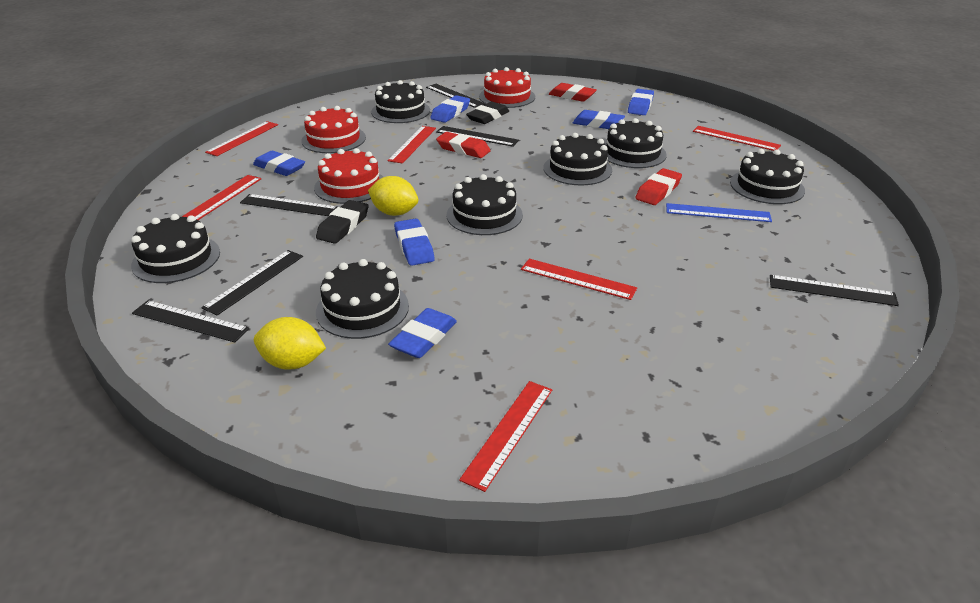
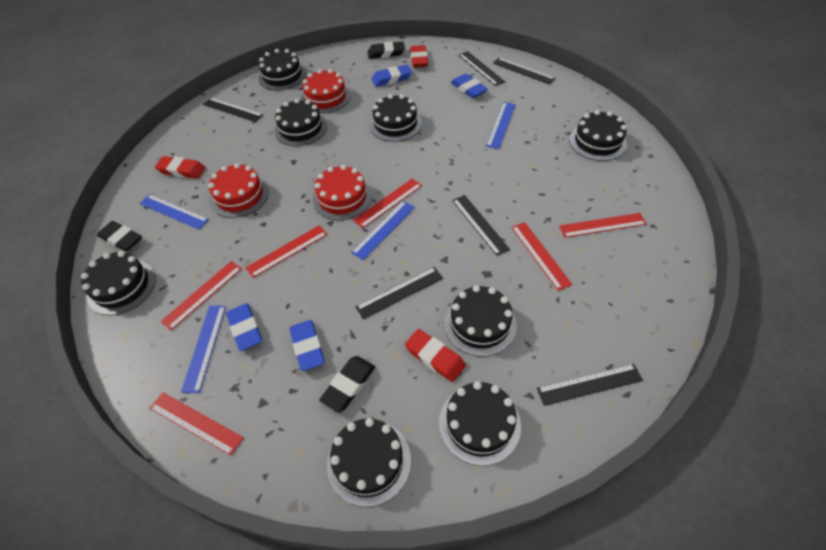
black cake: 7 -> 8
black eraser: 2 -> 3
blue eraser: 6 -> 4
blue ruler: 1 -> 4
yellow lemon: 2 -> 0

